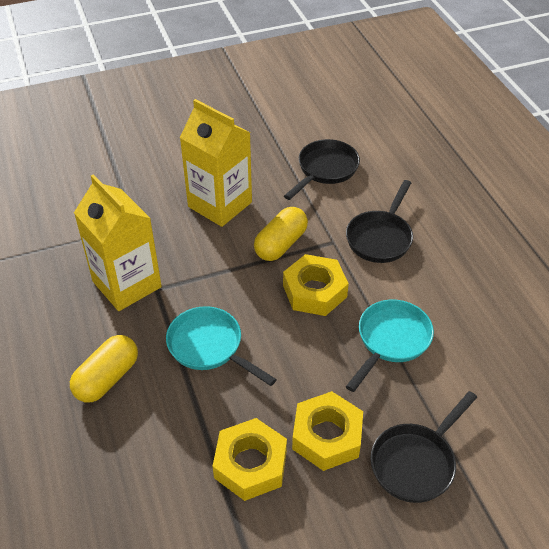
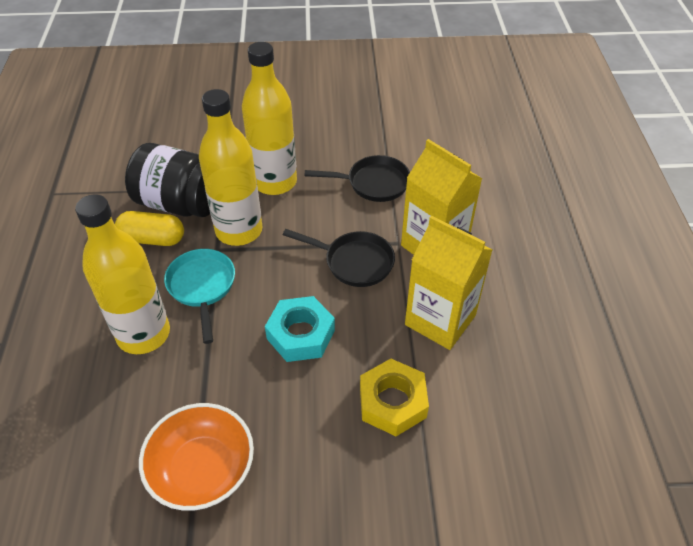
black jar: 0 -> 1
black pan: 3 -> 2
orange bowl: 0 -> 1
turquoise nut: 0 -> 1
turquoise pan: 2 -> 1
yellow bottle: 0 -> 3
yellow capsule: 2 -> 1
yellow nut: 3 -> 1

